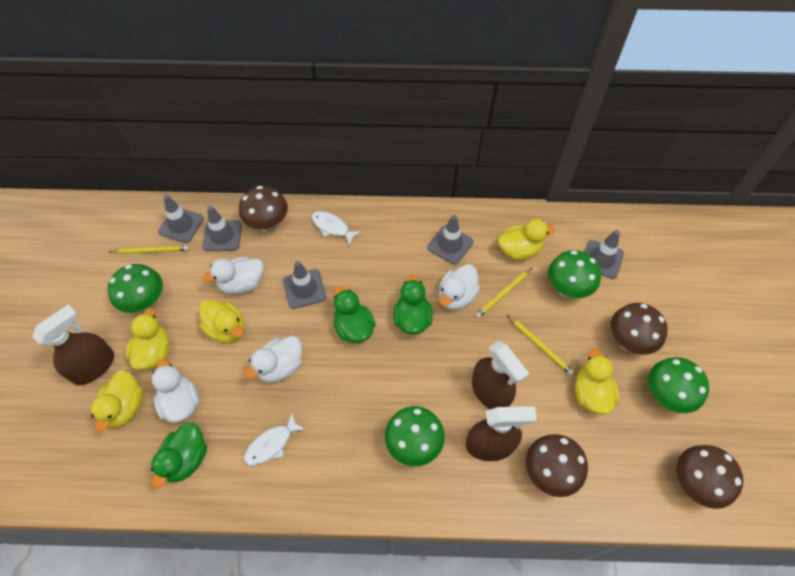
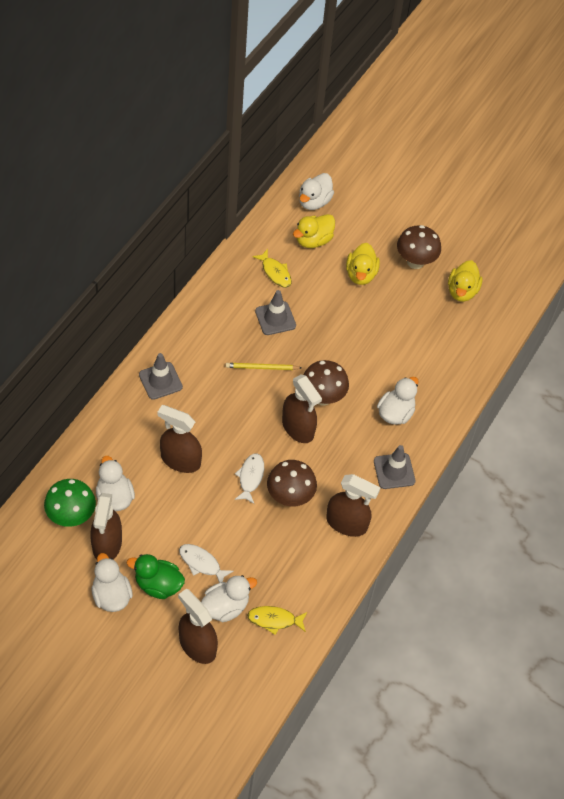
brown mushroom: 4 -> 3
brown spray bottle: 3 -> 5
green duck: 3 -> 1
green mushroom: 4 -> 1
grey traffic cone: 5 -> 3
white duck: 4 -> 5
yellow duck: 5 -> 3
yellow fish: 0 -> 2
yellow pencil: 3 -> 1

